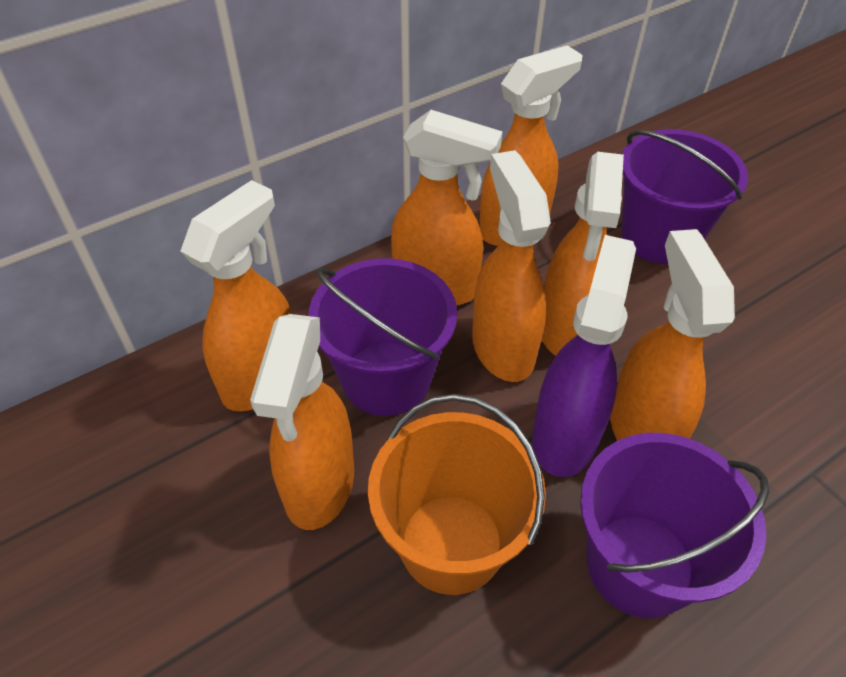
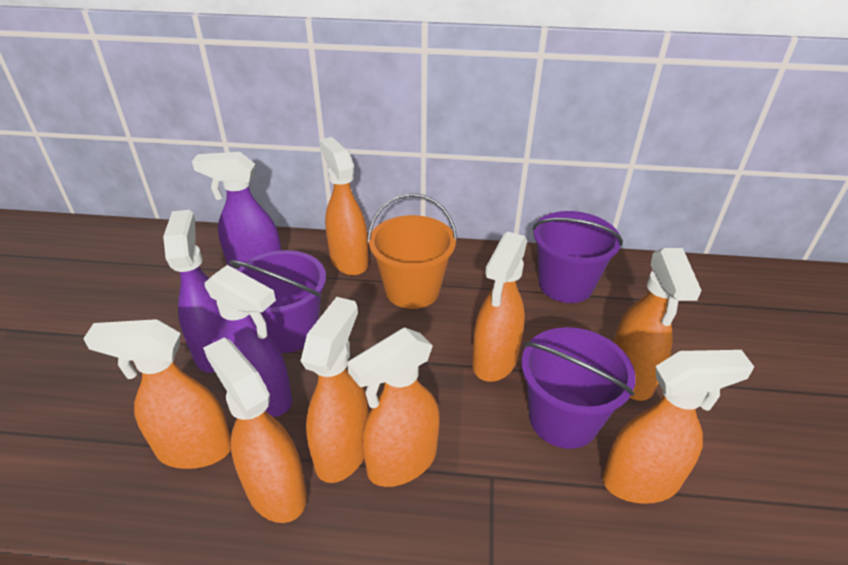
orange spray bottle: 7 -> 8
purple spray bottle: 1 -> 3

